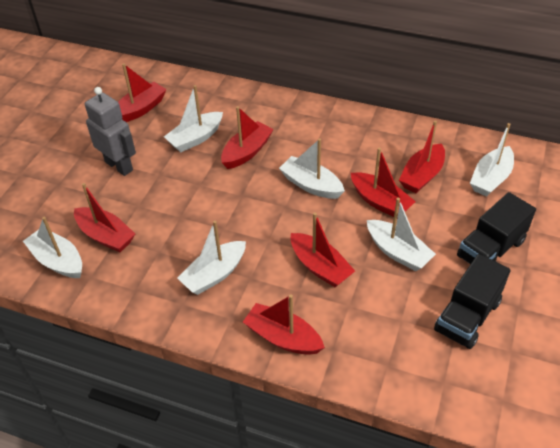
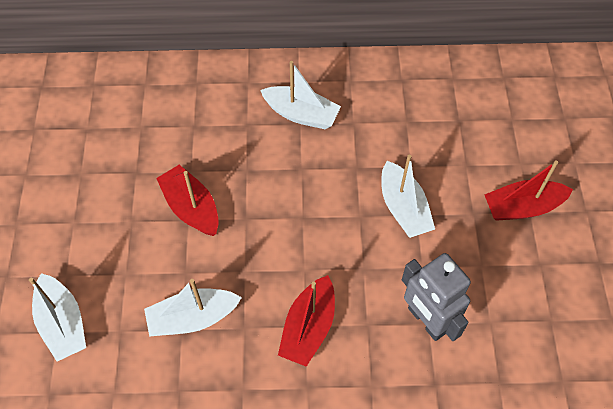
black truck: 2 -> 0
red boat: 7 -> 3
white boat: 6 -> 4

